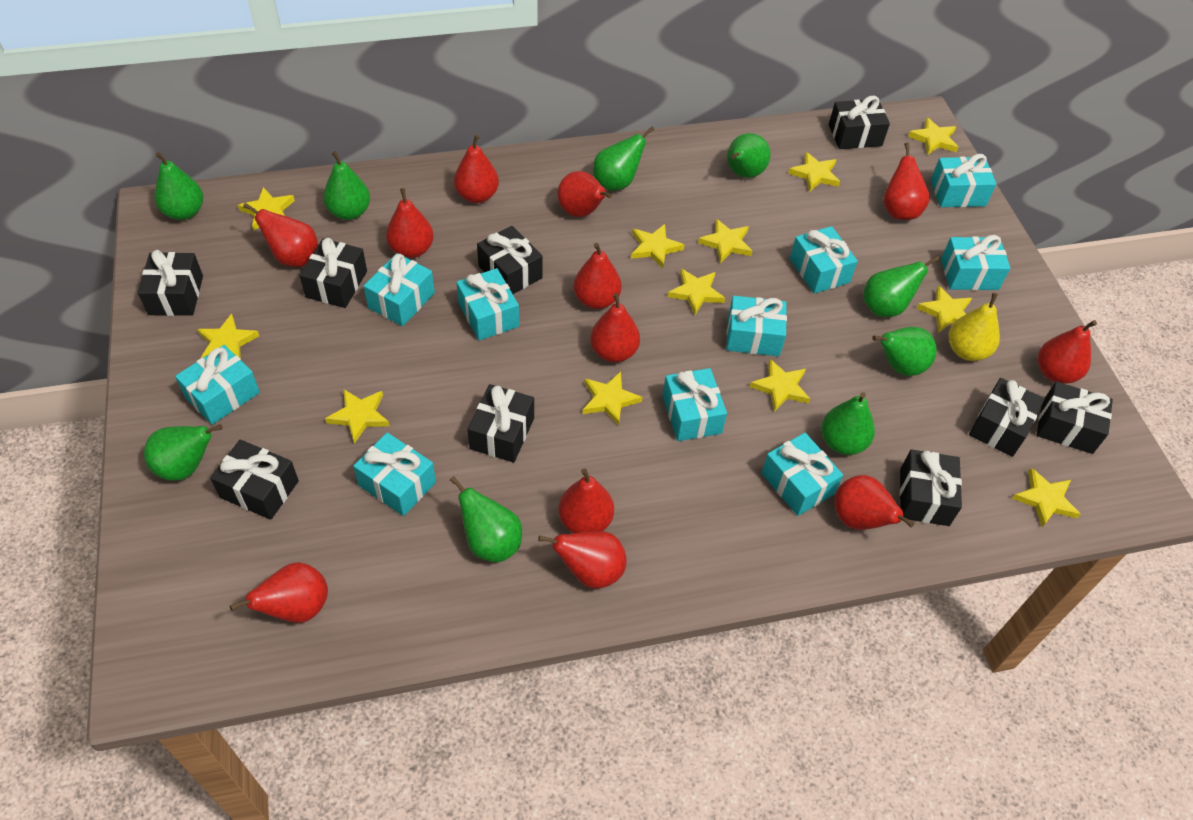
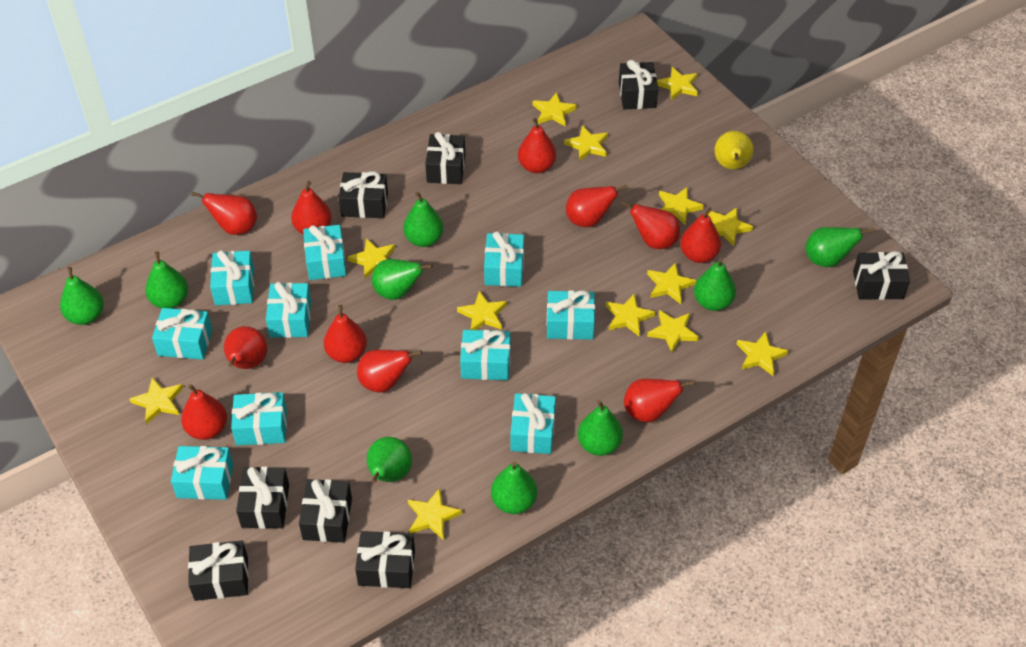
black gift: 9 -> 8
red pear: 12 -> 11
yellow star: 12 -> 13

